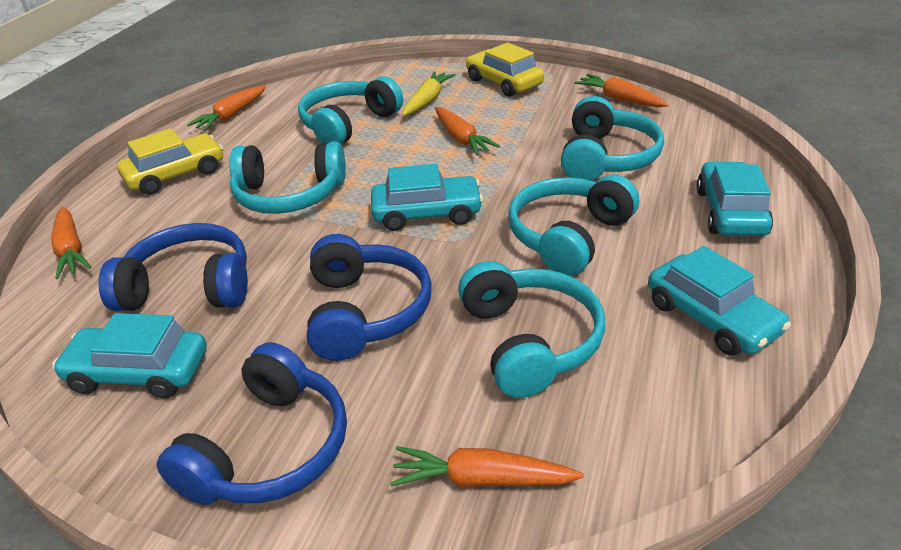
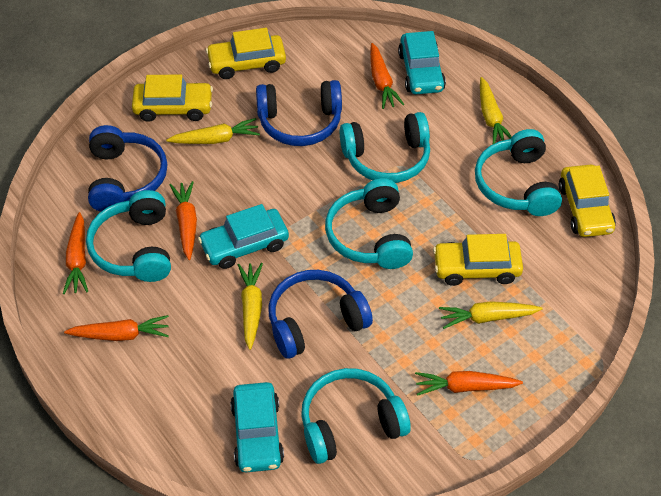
turquoise car: 4 -> 3
yellow car: 2 -> 4
yellow carrot: 1 -> 4

